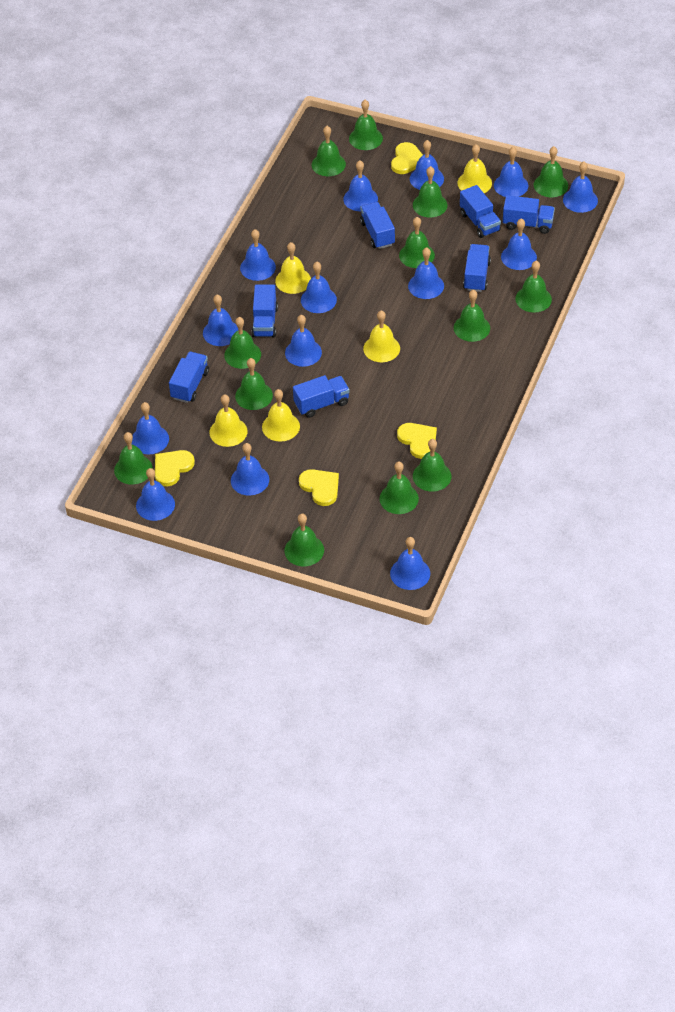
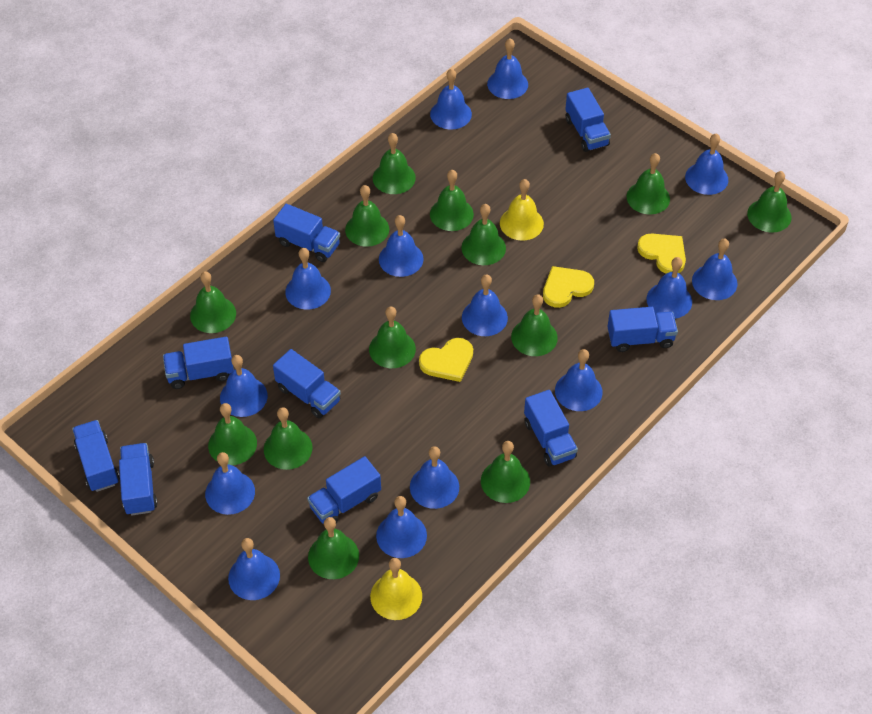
blue truck: 7 -> 9
yellow bell: 5 -> 2
yellow heart: 4 -> 3

